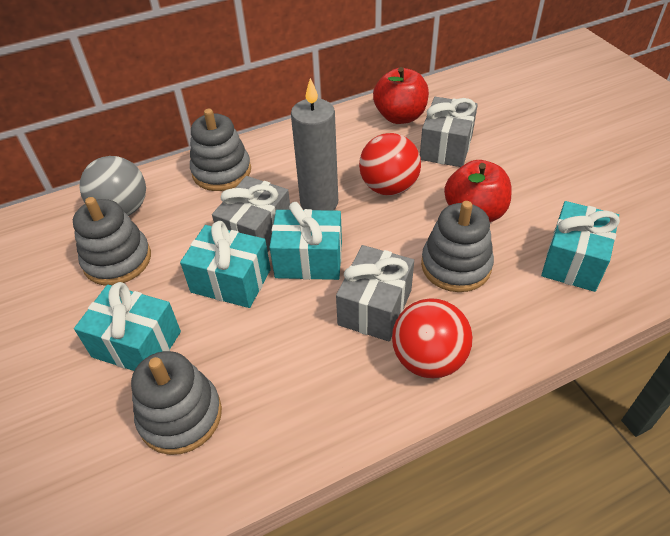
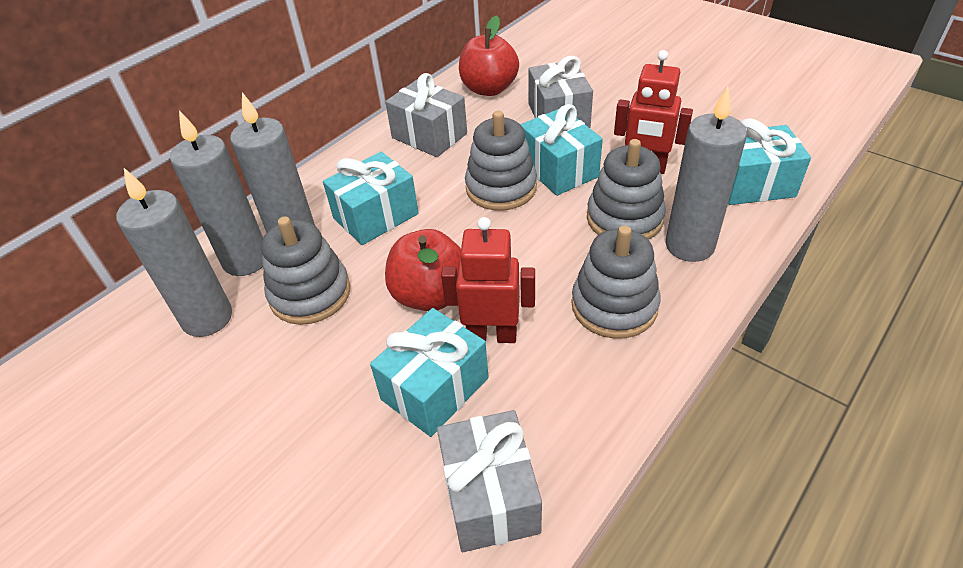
grey ball: 1 -> 0
grey candle: 1 -> 4
red ball: 2 -> 0
red robot: 0 -> 2

